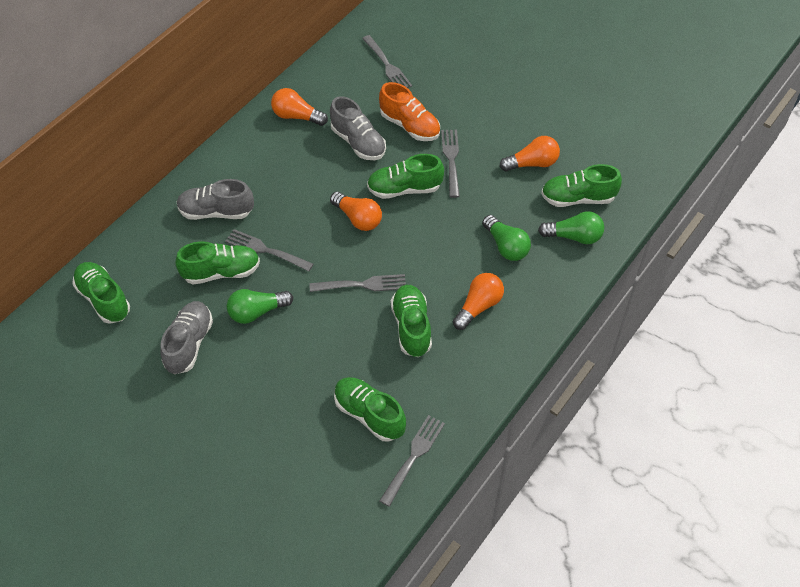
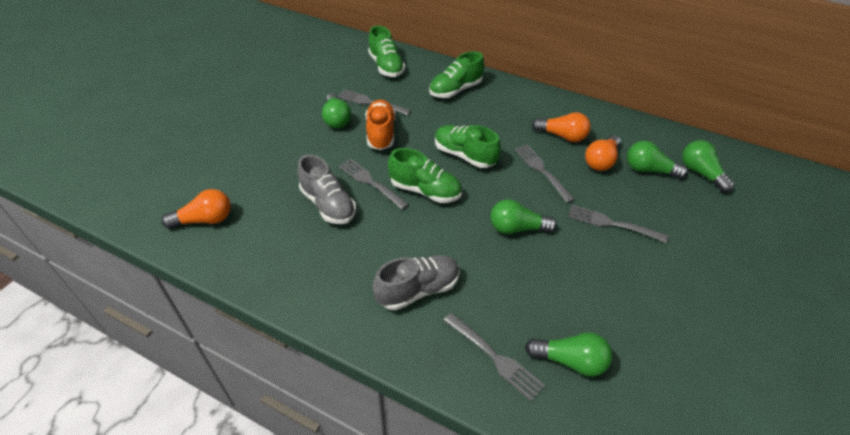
green light bulb: 3 -> 5
green shoe: 6 -> 4
grey shoe: 3 -> 2
orange light bulb: 4 -> 3

